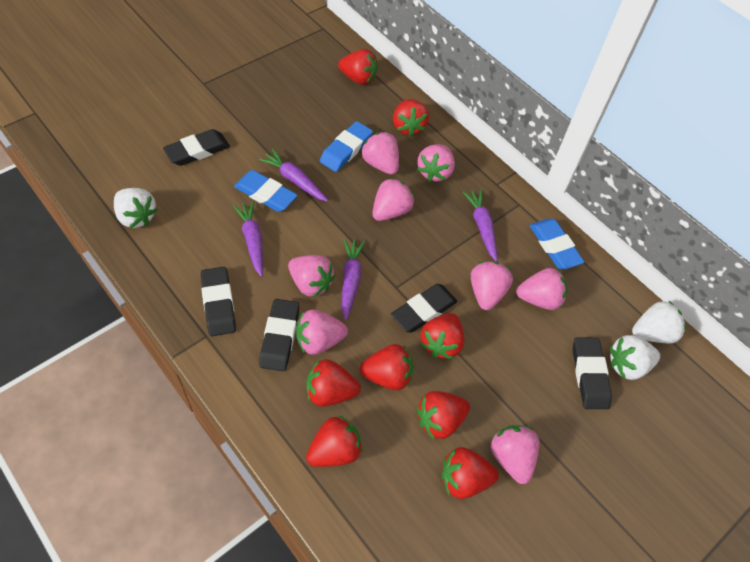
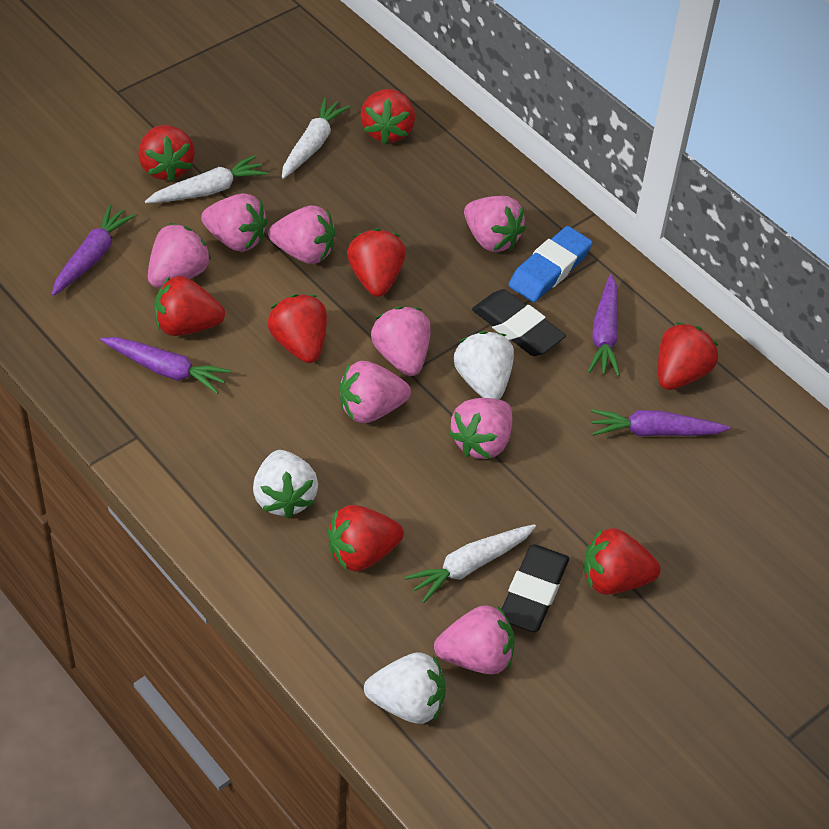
black eraser: 5 -> 2
blue eraser: 3 -> 1
white carrot: 0 -> 3

